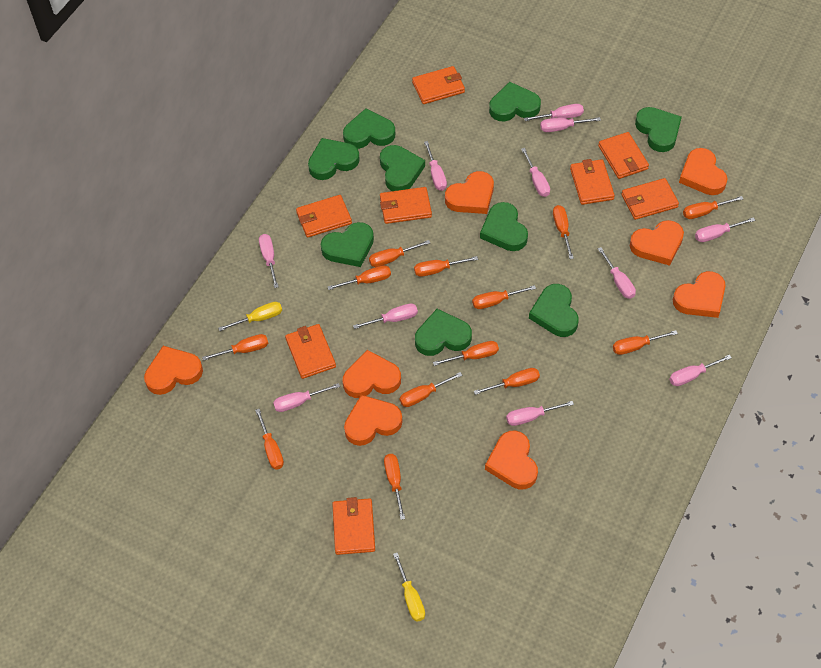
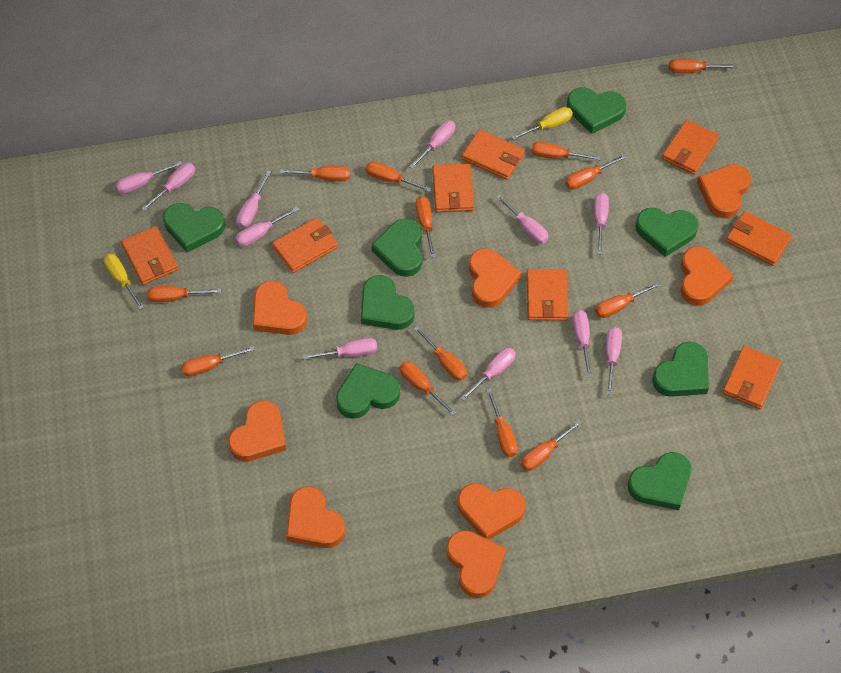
green heart: 9 -> 8

